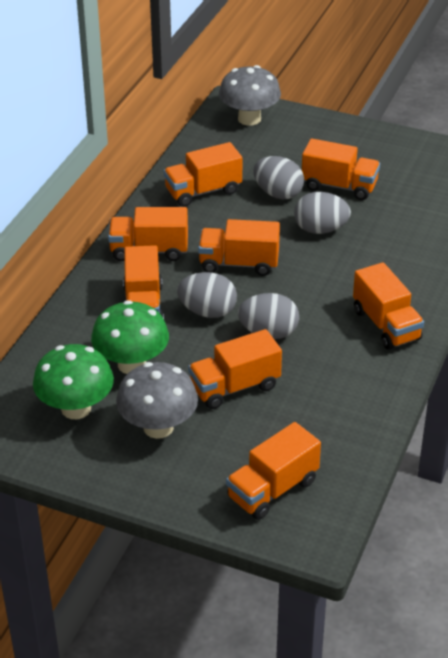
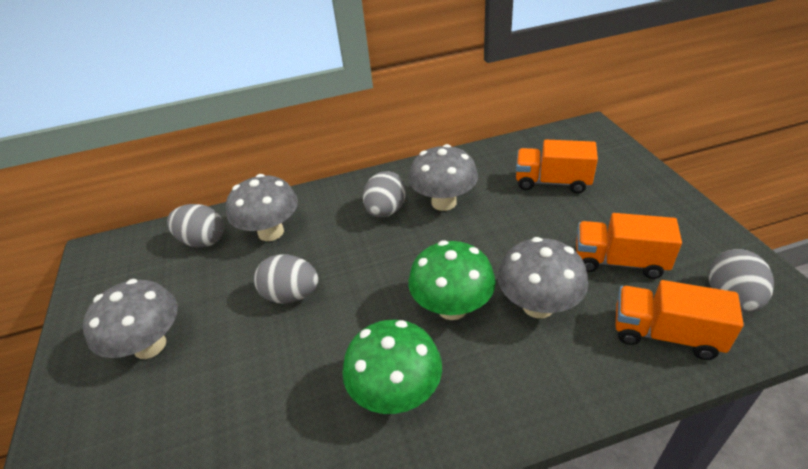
grey mushroom: 2 -> 4
orange truck: 8 -> 3

